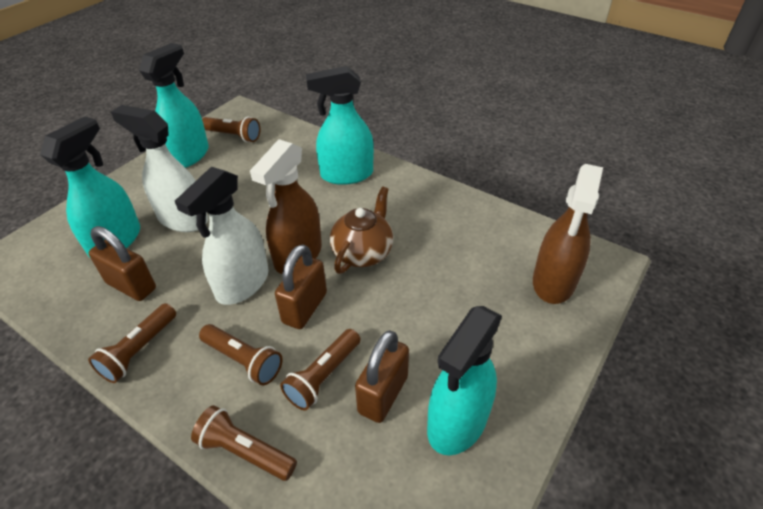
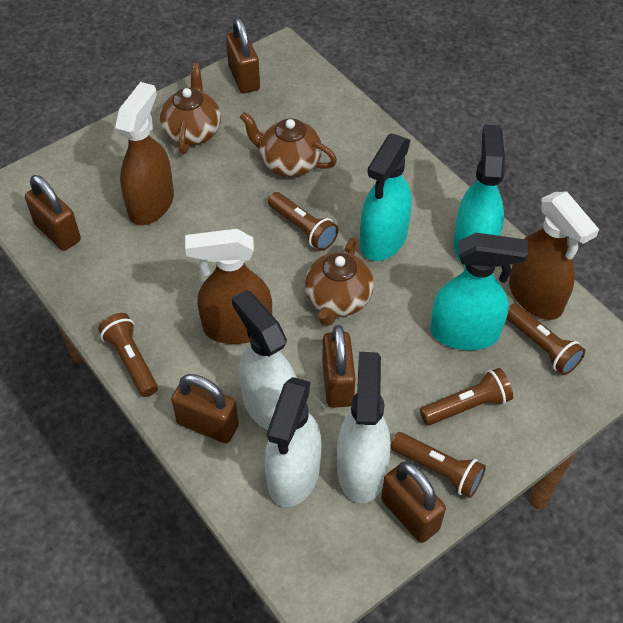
brown padlock: 3 -> 5
brown spray bottle: 2 -> 3
brown teapot: 1 -> 3
turquoise spray bottle: 4 -> 3
white spray bottle: 2 -> 3

